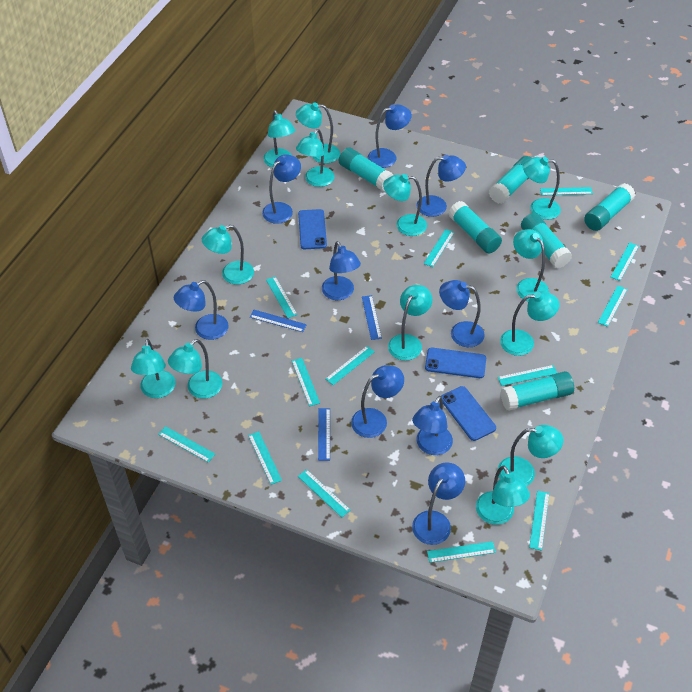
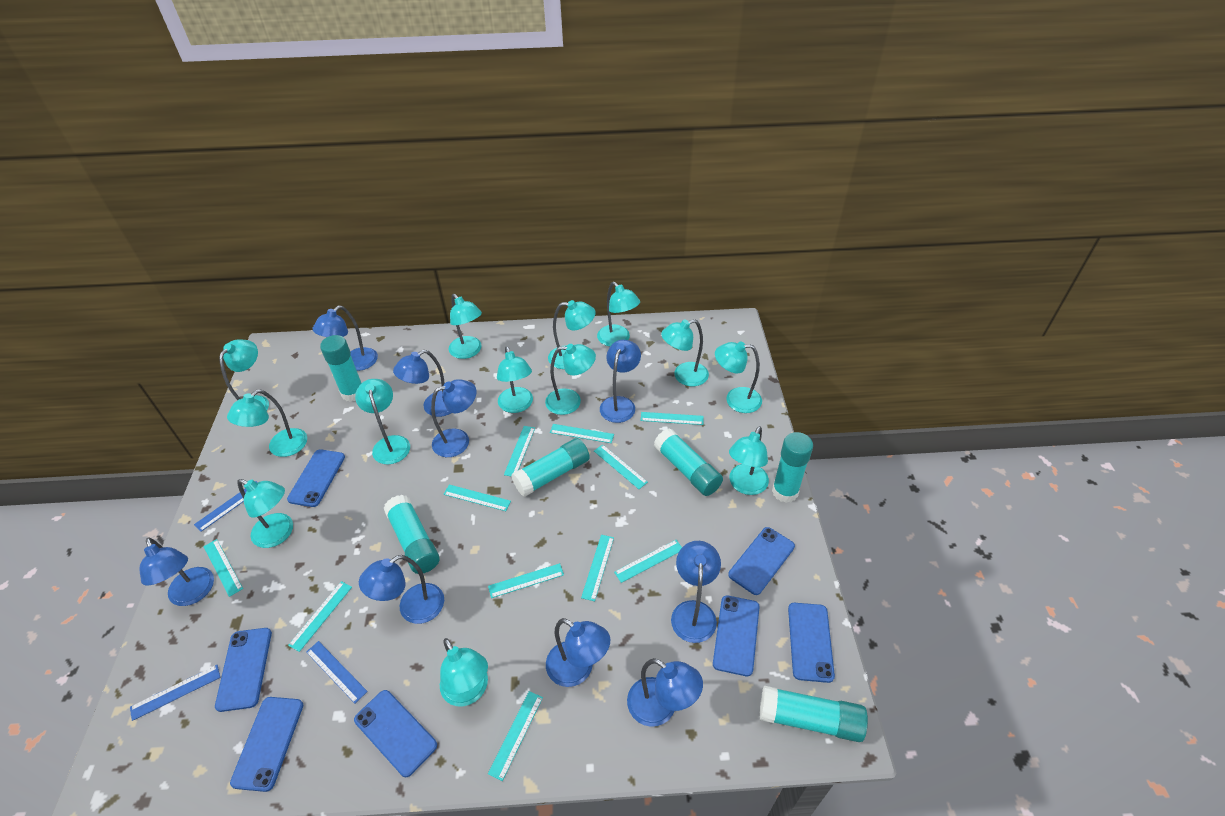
blue phone: 3 -> 7
turquoise ruler: 13 -> 11

